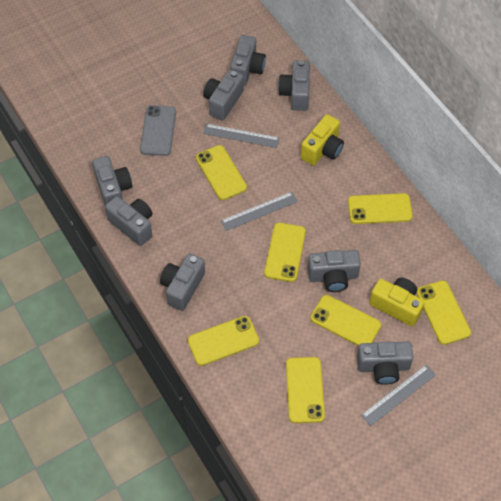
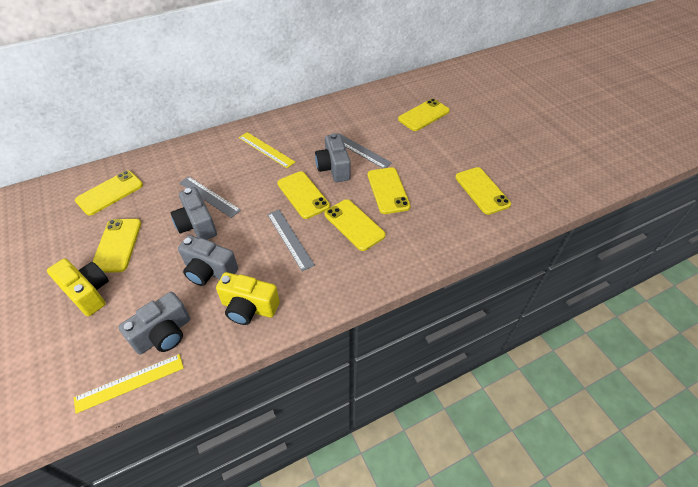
grey camera: 8 -> 4
grey phone: 1 -> 0
yellow ruler: 0 -> 2

